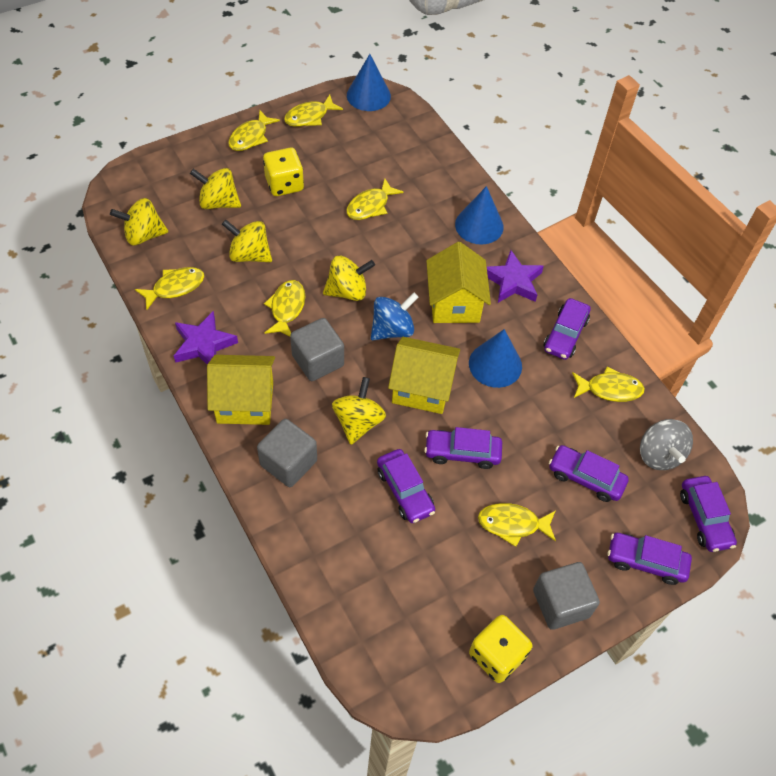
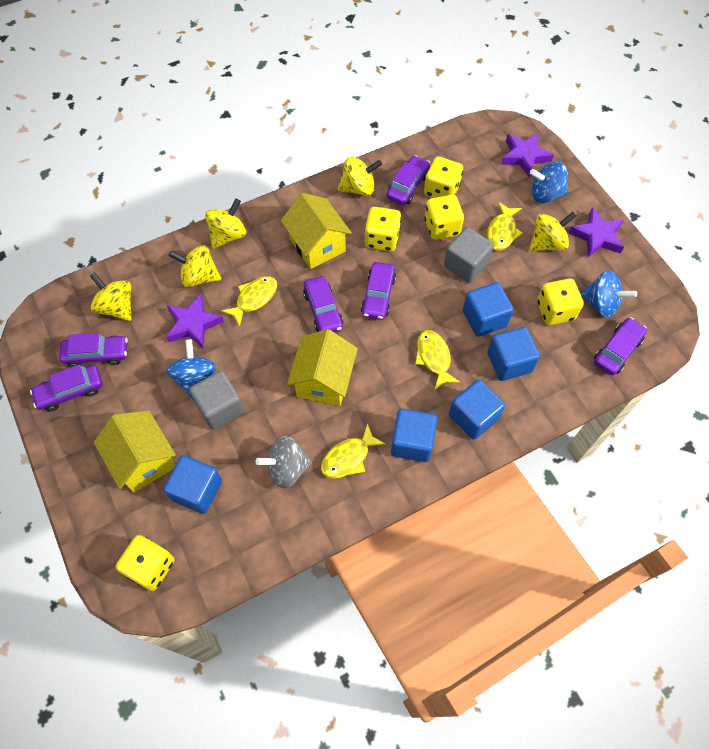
blue cone: 3 -> 0
blue cube: 0 -> 5
blue spinning top: 1 -> 3
grey cube: 3 -> 2
purple star: 2 -> 3
yellow dice: 2 -> 5
yellow fish: 7 -> 4

